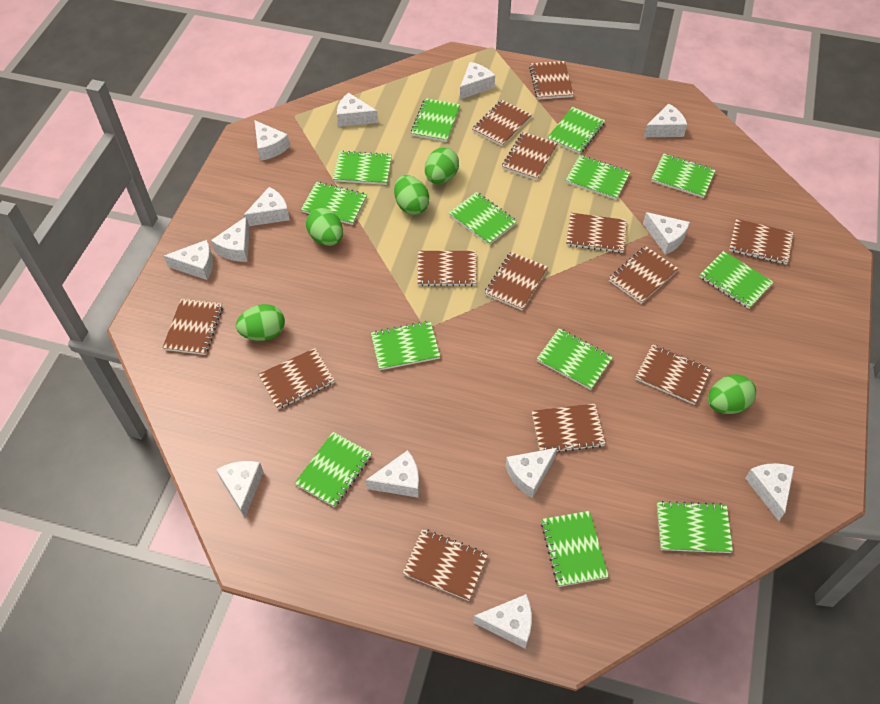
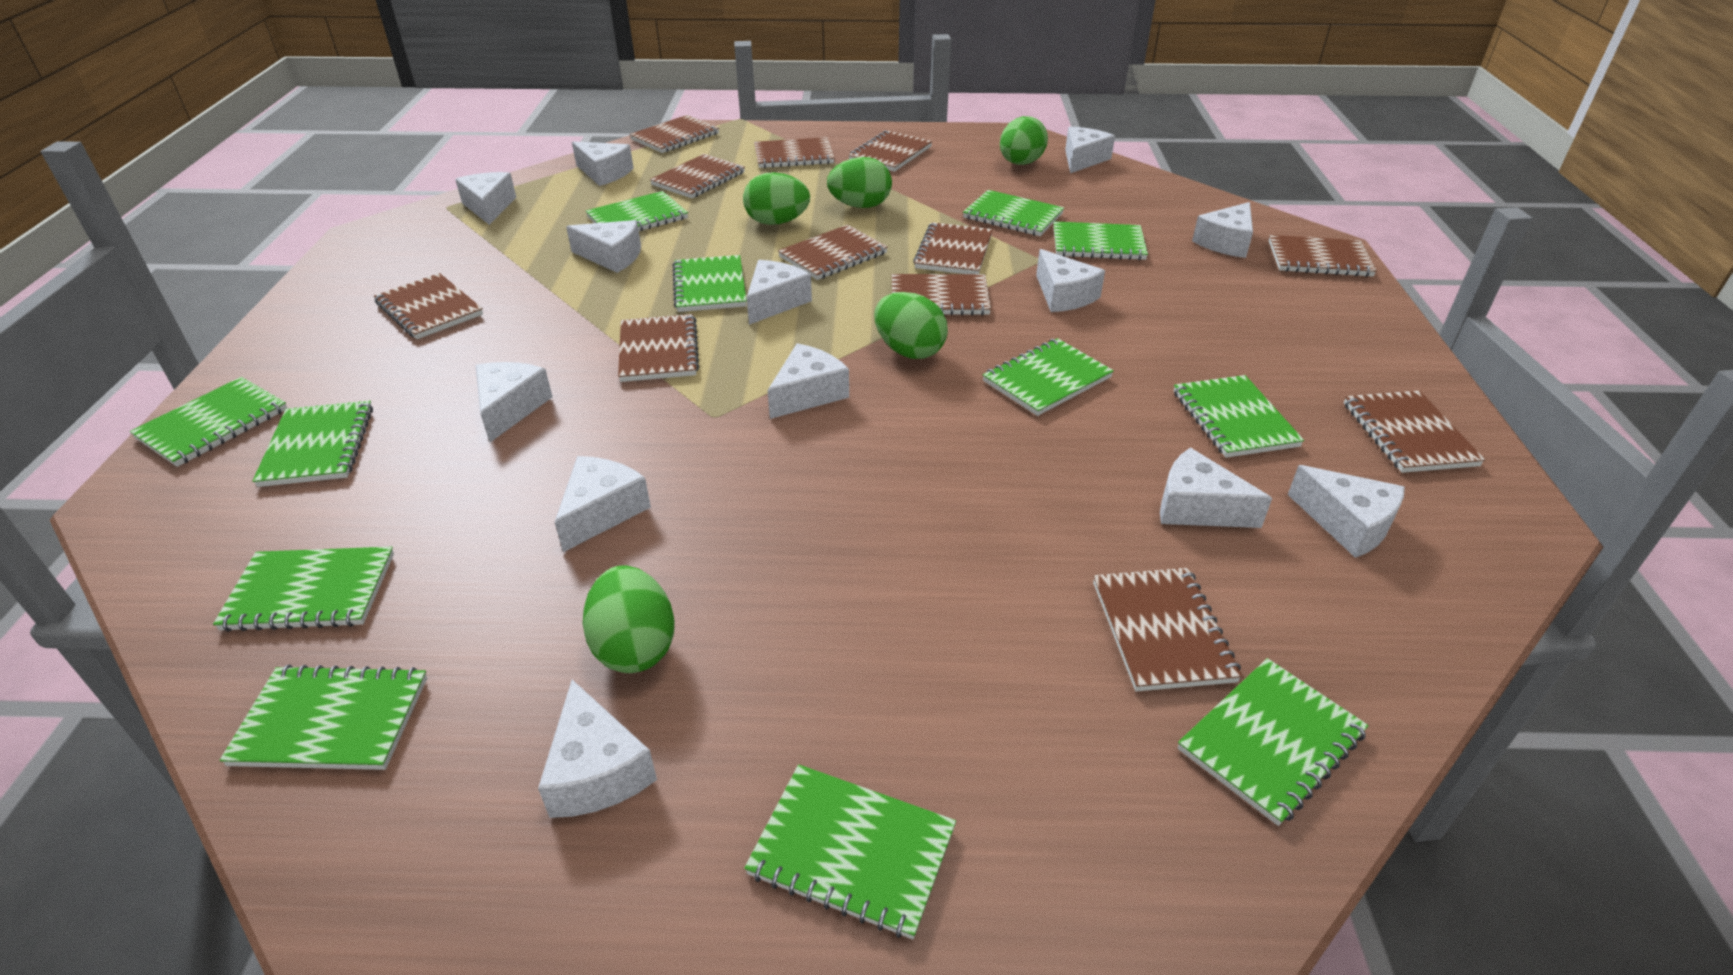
brown notebook: 13 -> 12
green notebook: 13 -> 12

